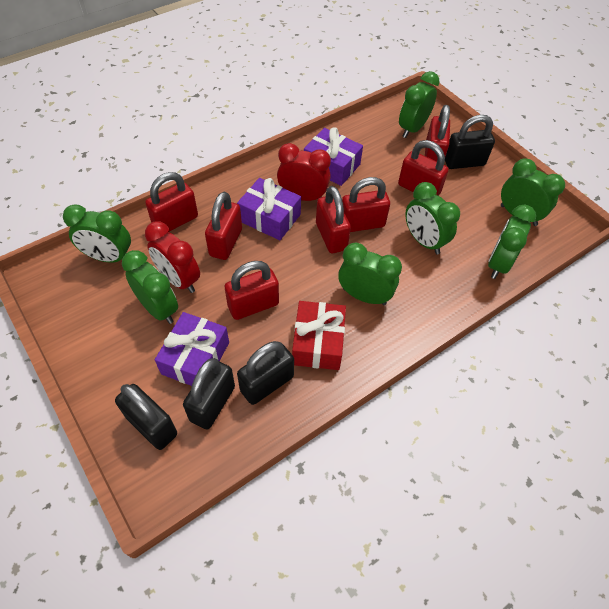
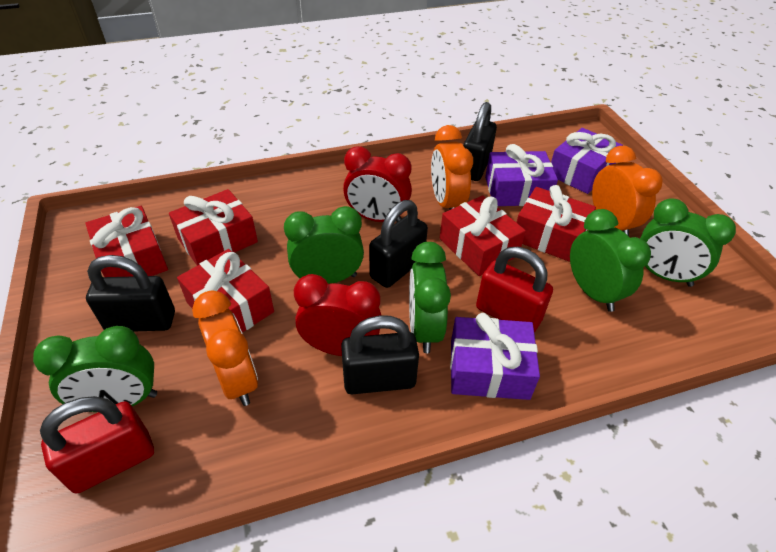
green clock: 7 -> 5
orange clock: 0 -> 3
red gift: 1 -> 5
red padlock: 7 -> 2

